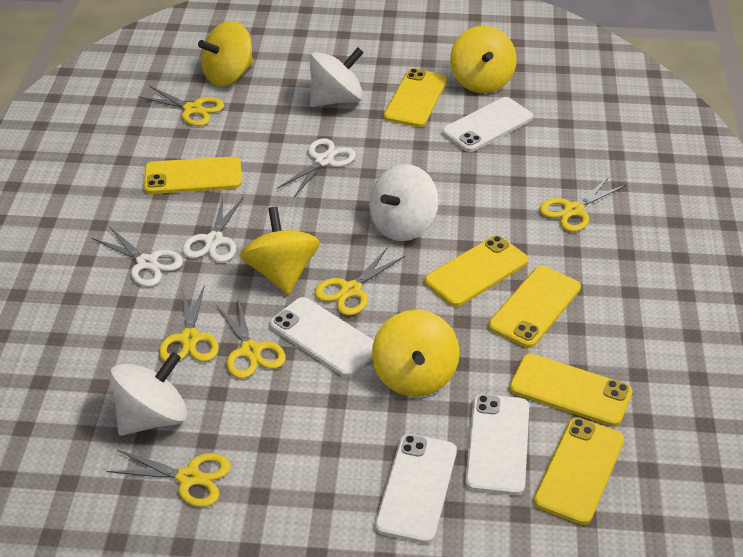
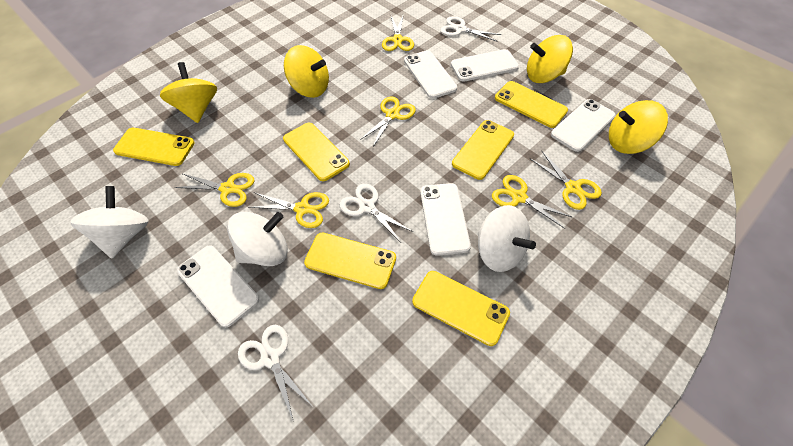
white phone: 4 -> 5

